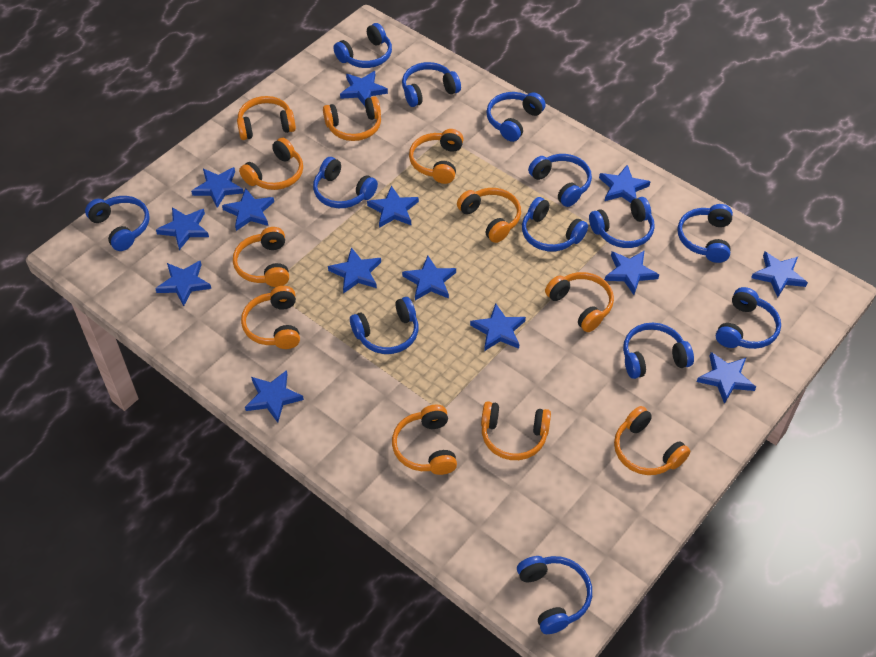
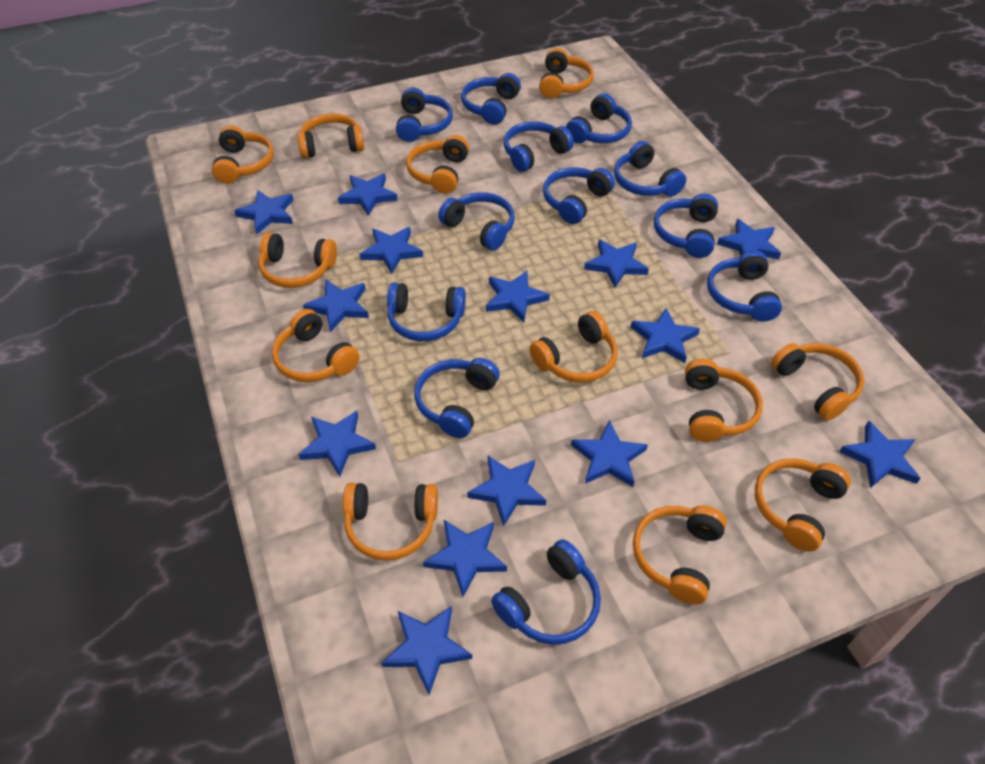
blue headphones: 13 -> 12
orange headphones: 11 -> 12

